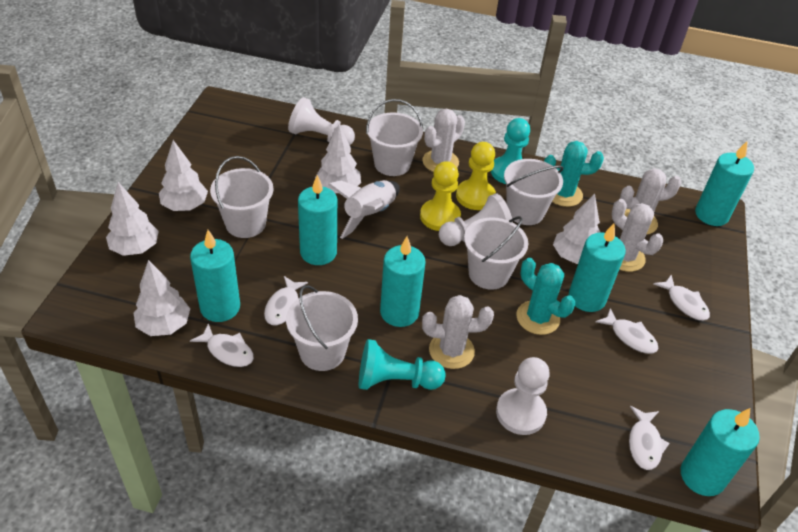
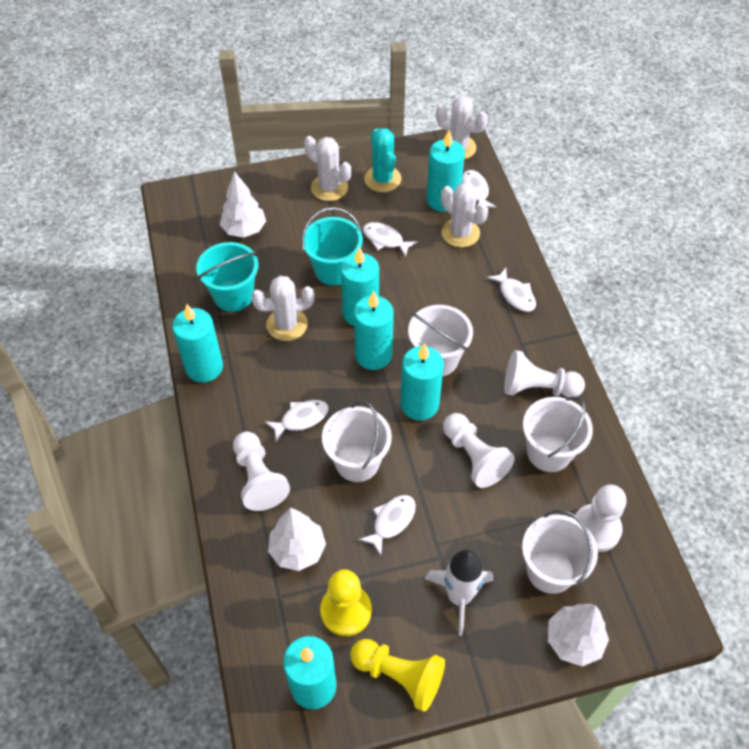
turquoise bucket: 0 -> 2
turquoise cactus: 2 -> 1
turquoise pawn: 2 -> 0
white bucket: 5 -> 4
white pawn: 3 -> 4
white tree: 5 -> 3

